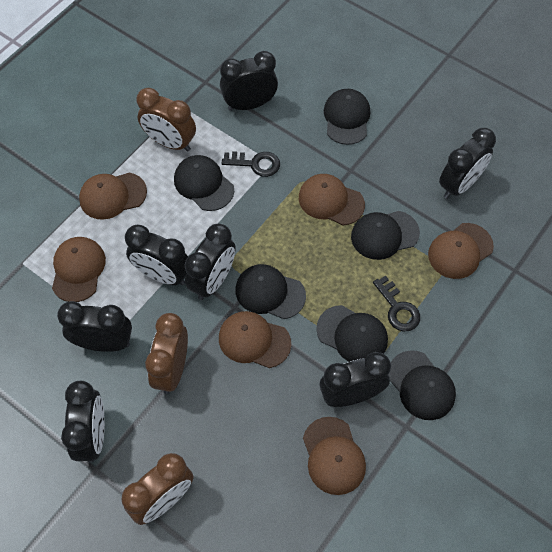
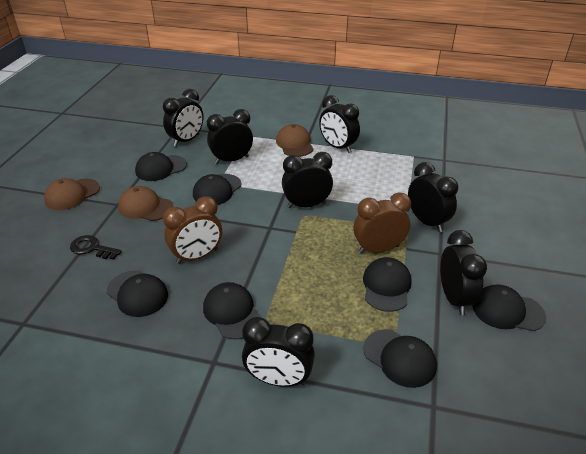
black cap: 6 -> 7
black key: 2 -> 1
brown cap: 6 -> 3
brown clock: 3 -> 2

